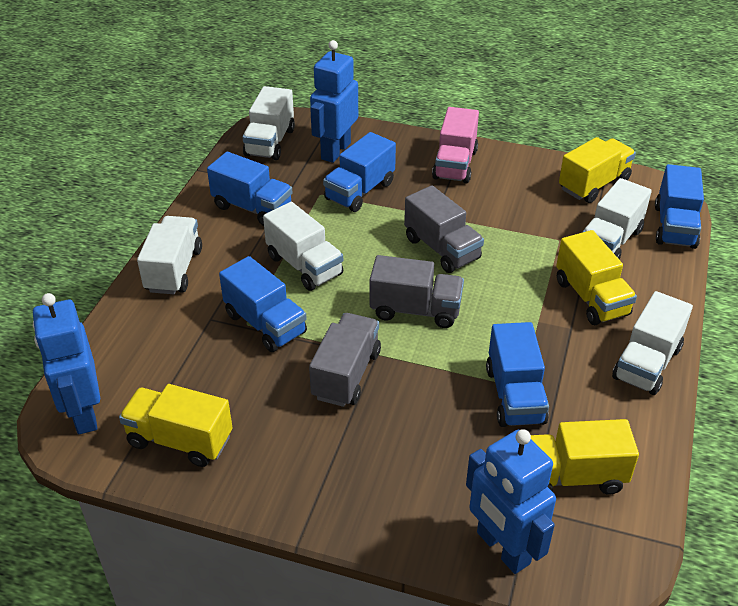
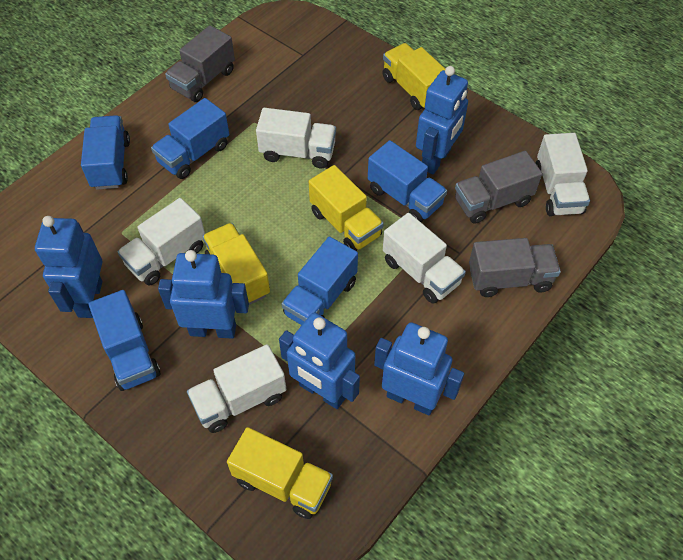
blue robot: 3 -> 5
pink truck: 1 -> 0

